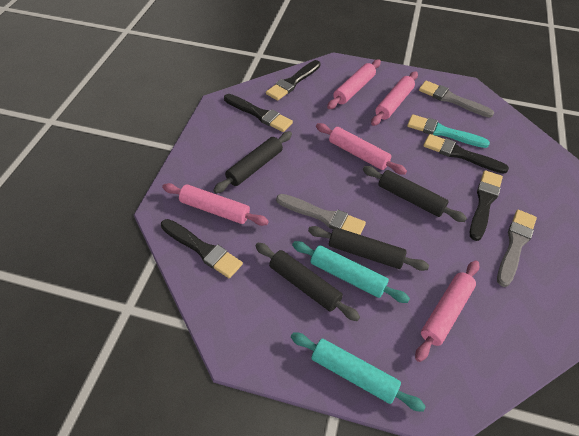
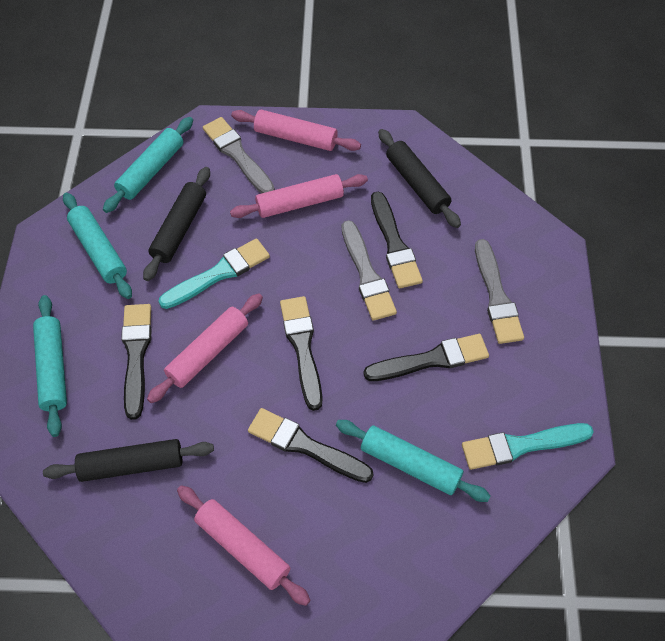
black rolling pin: 4 -> 3
pink rolling pin: 5 -> 4
turquoise brush: 1 -> 2
turquoise rolling pin: 2 -> 4

